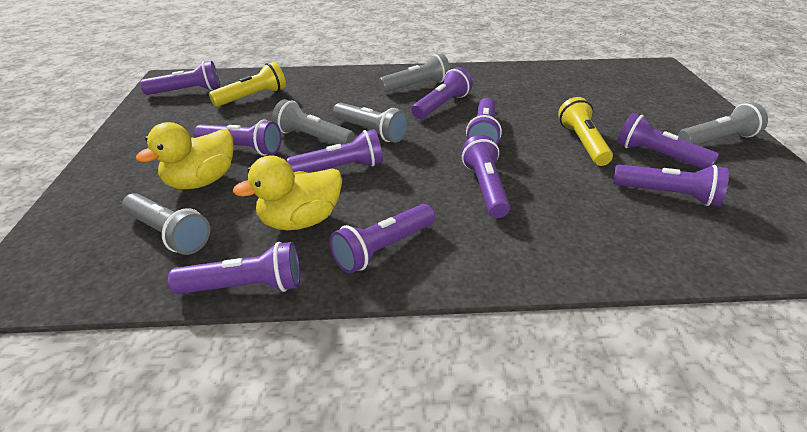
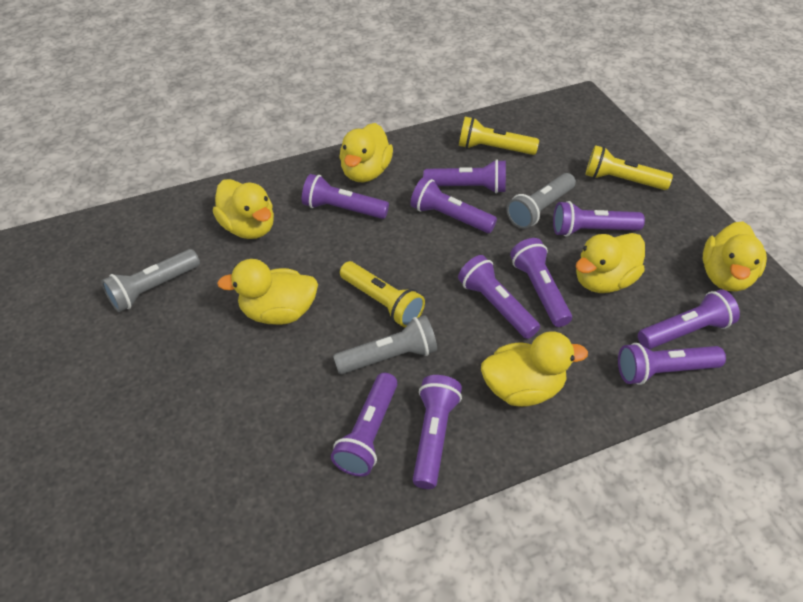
grey flashlight: 5 -> 3
yellow duck: 2 -> 6
yellow flashlight: 2 -> 3

